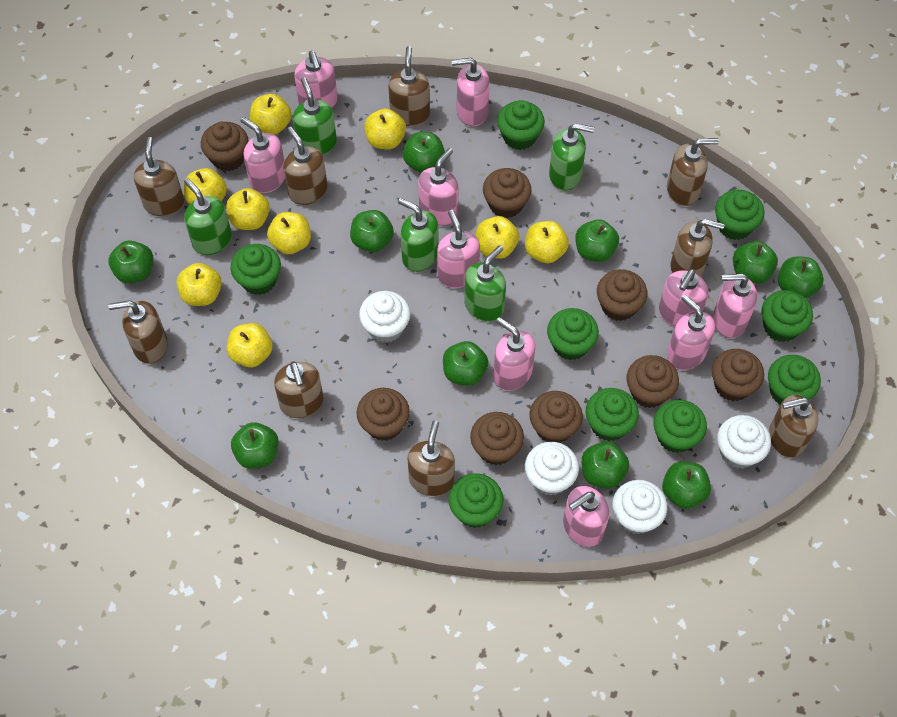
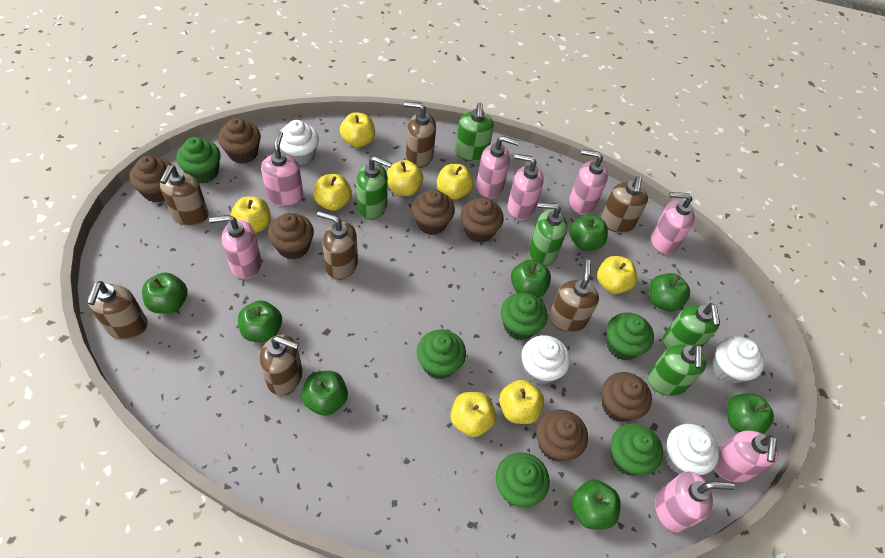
brown cupcake: 8 -> 7
brown soap dispenser: 9 -> 7
green apple: 10 -> 8
green cupcake: 9 -> 6
pink soap dispenser: 10 -> 8
yellow apple: 9 -> 8

